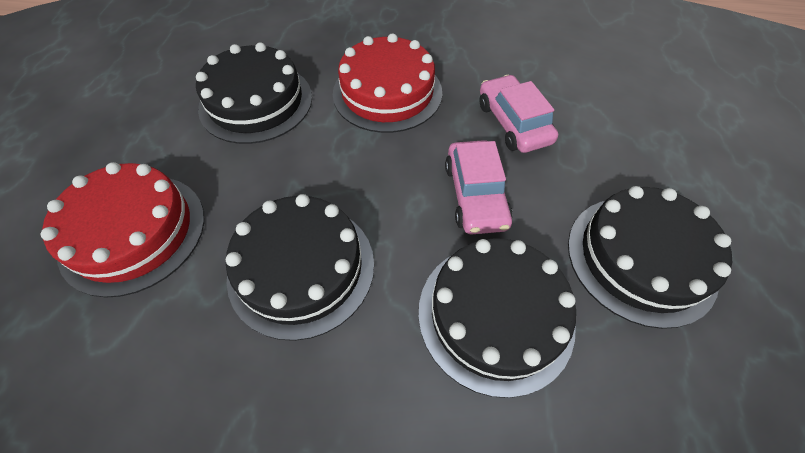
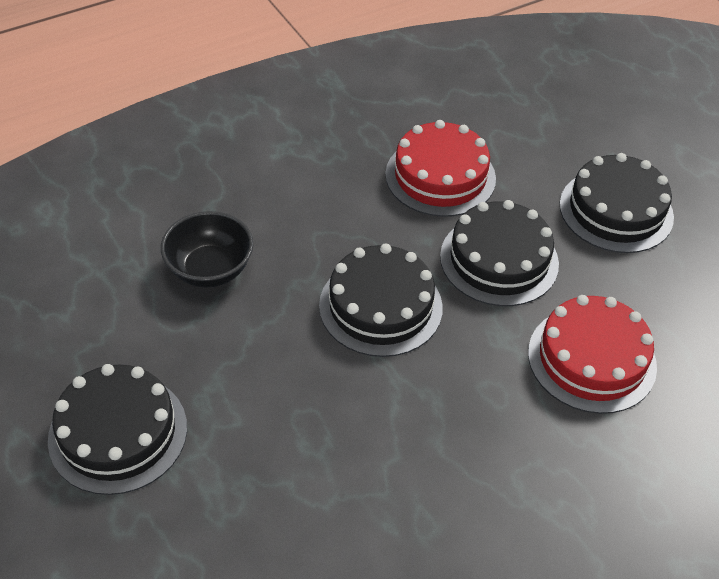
black bowl: 0 -> 1
pink car: 2 -> 0

